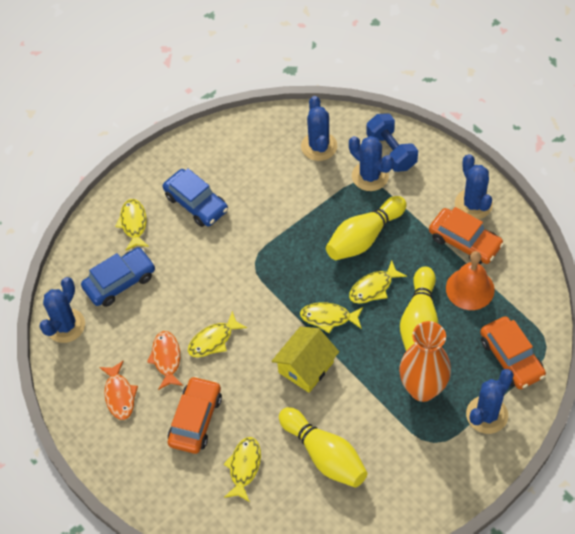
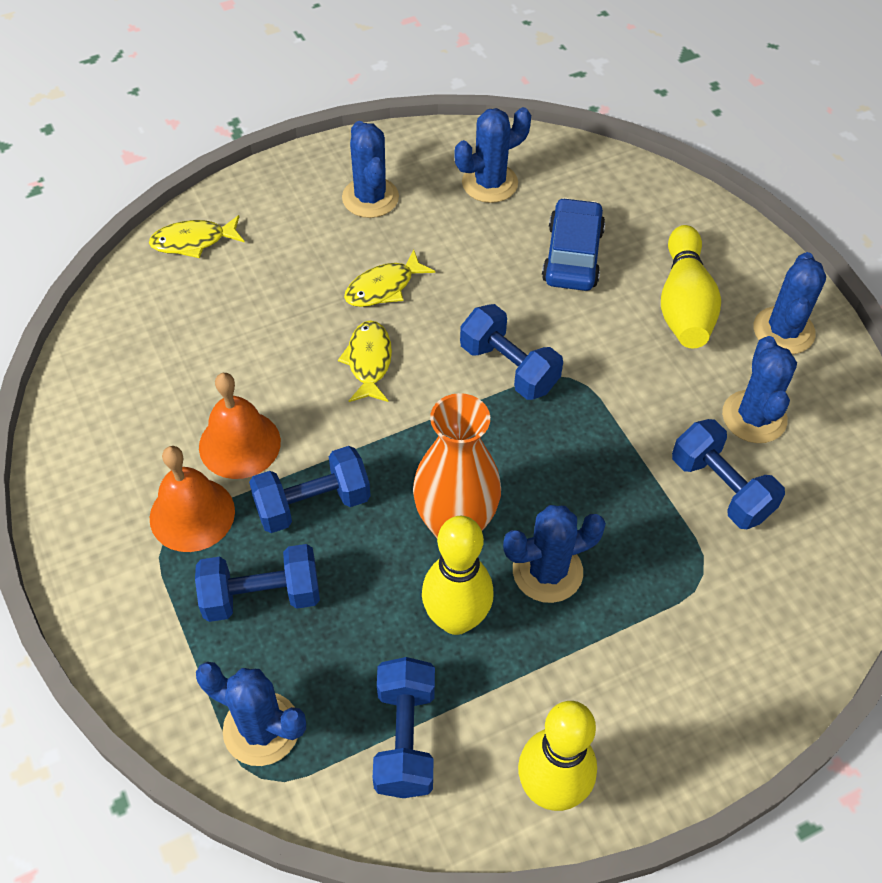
blue cactus: 5 -> 6
blue car: 2 -> 1
blue dumbbell: 1 -> 5
orange bell: 1 -> 2
orange car: 3 -> 0
orange fish: 2 -> 0
yellow fish: 5 -> 3
yellow house: 1 -> 0

